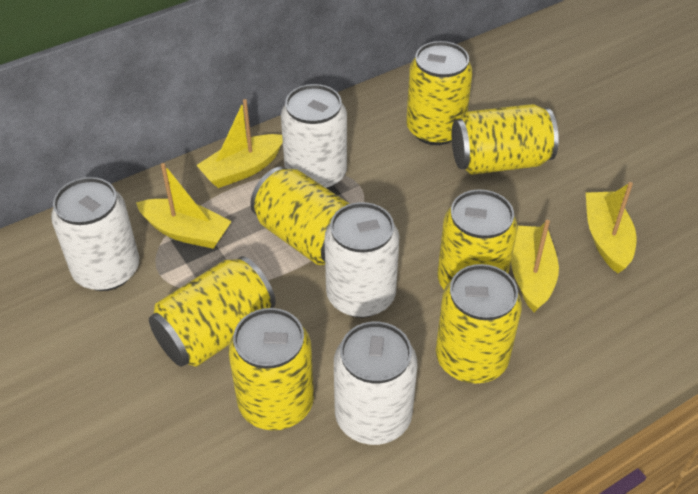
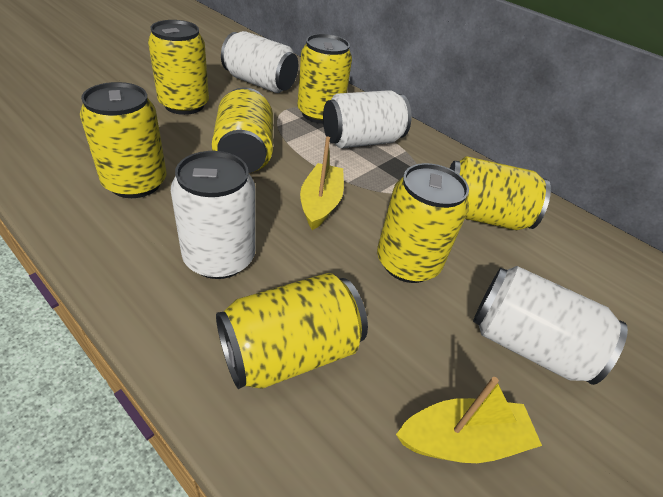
yellow boat: 4 -> 2

